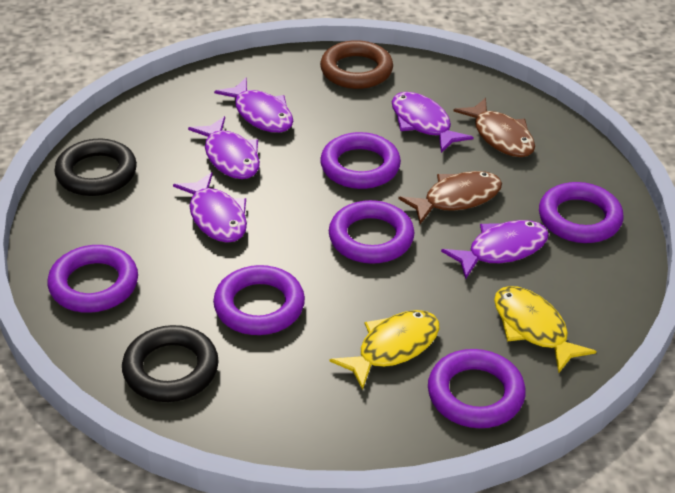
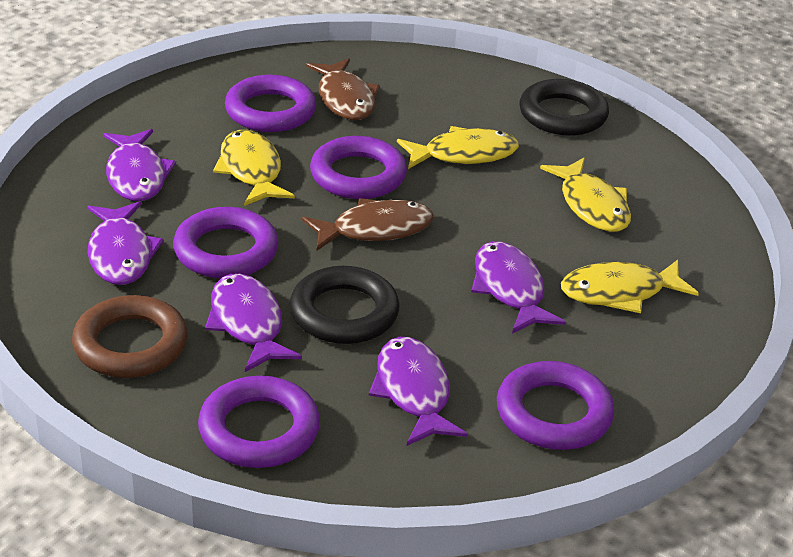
purple ring: 6 -> 5
yellow fish: 2 -> 4

